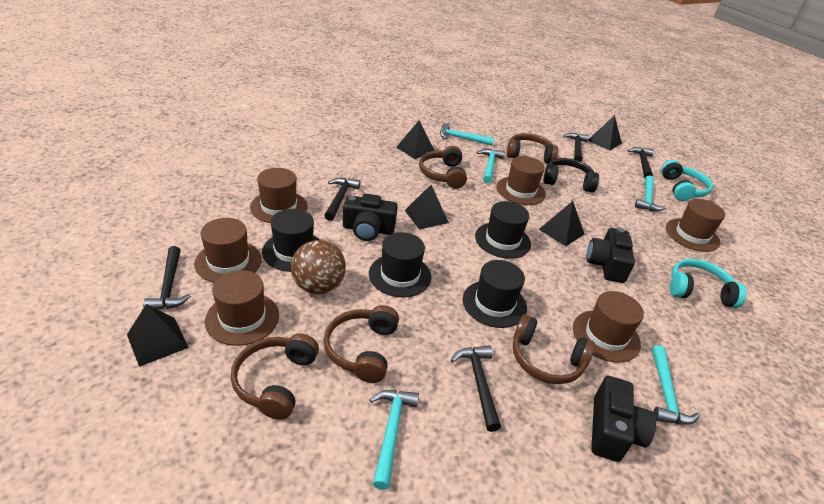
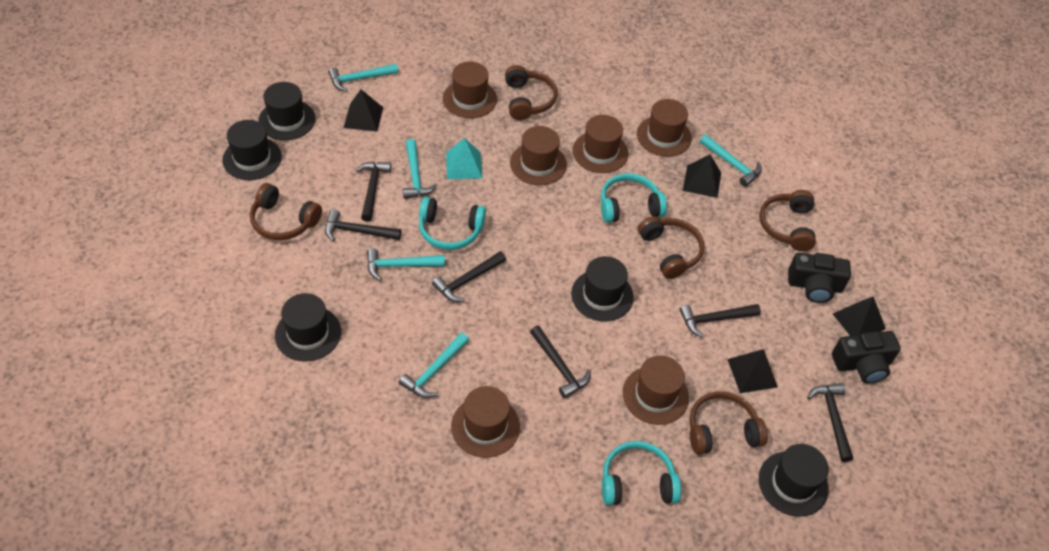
black camera: 3 -> 2
black hammer: 5 -> 6
black hat: 4 -> 5
black headphones: 1 -> 0
black pyramid: 5 -> 4
brown ball: 1 -> 0
turquoise headphones: 2 -> 3
turquoise pyramid: 0 -> 1

